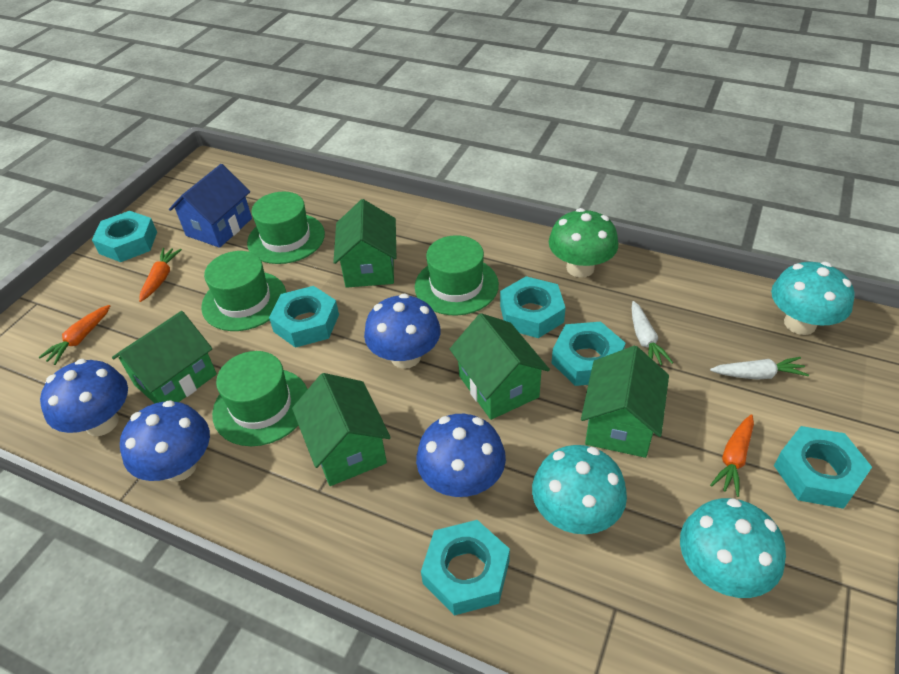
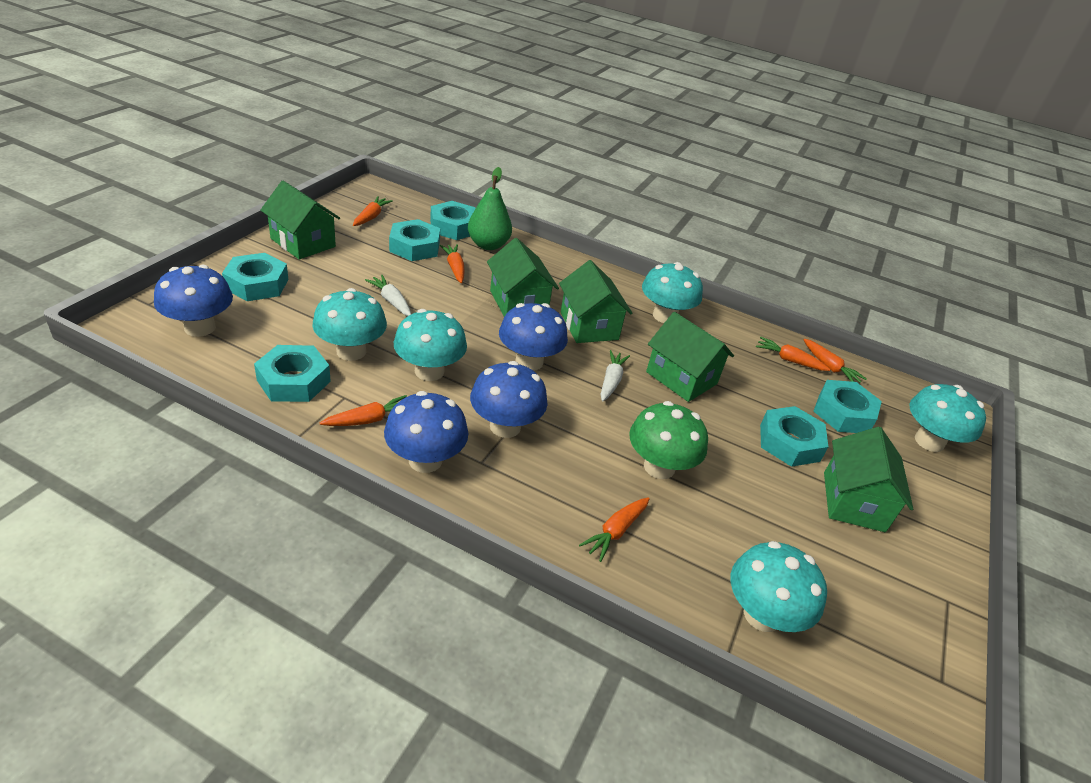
blue house: 1 -> 0
green hat: 4 -> 0
green pear: 0 -> 1
orange carrot: 3 -> 6
turquoise mushroom: 3 -> 5

